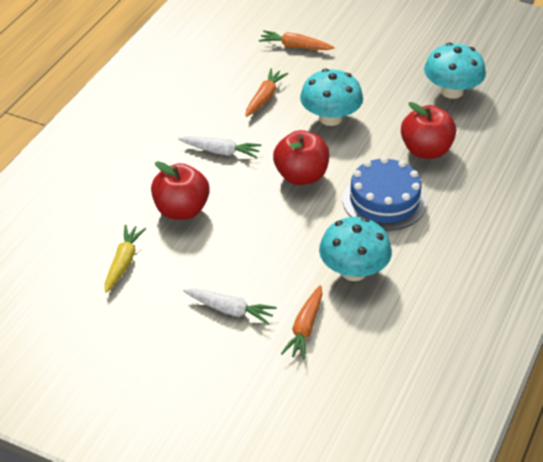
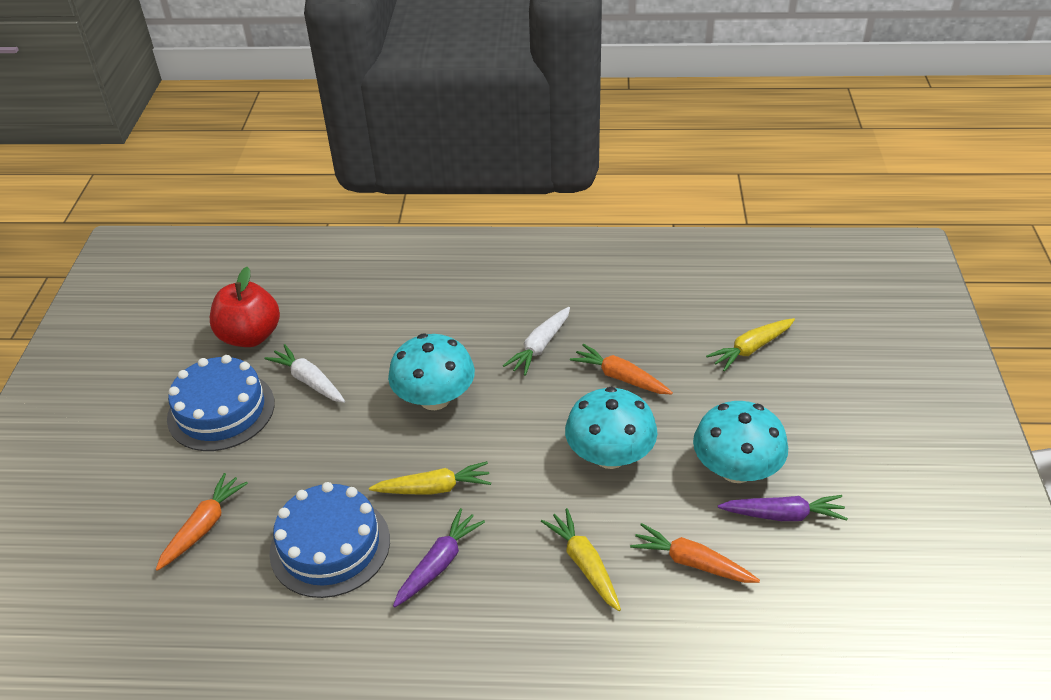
blue cake: 1 -> 2
purple carrot: 0 -> 2
red apple: 3 -> 1
yellow carrot: 1 -> 3

